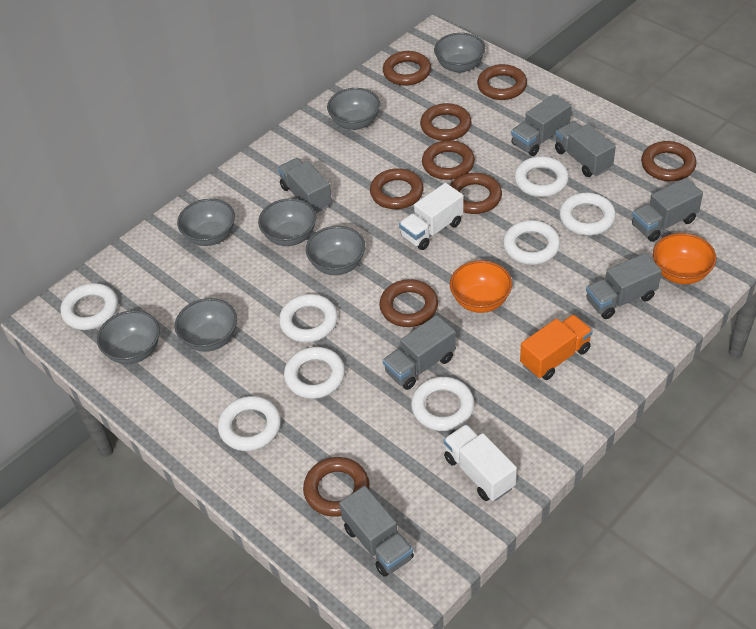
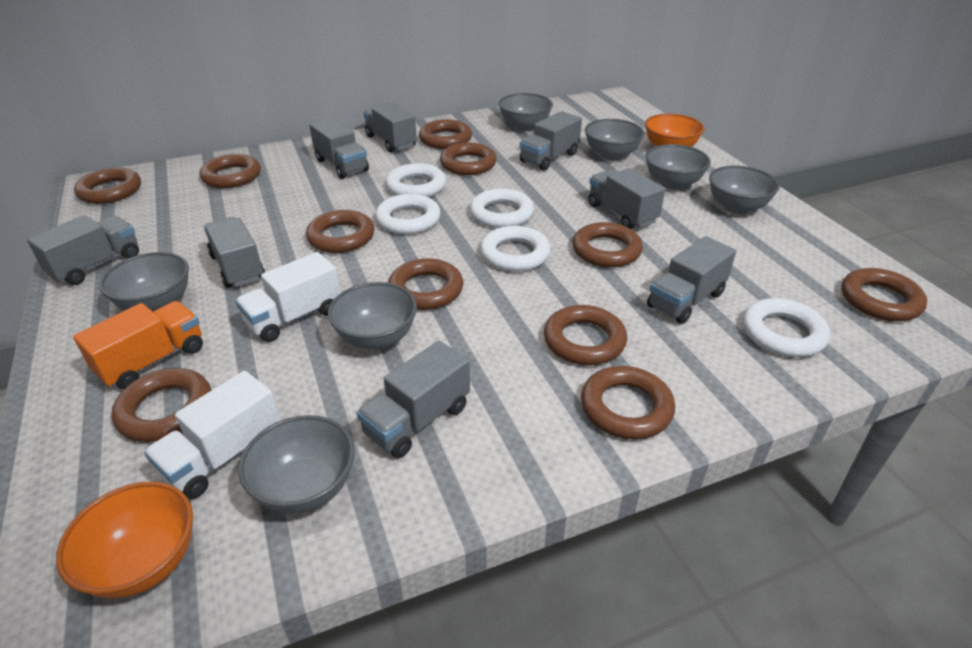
brown ring: 9 -> 11
grey truck: 7 -> 8
white ring: 8 -> 5

